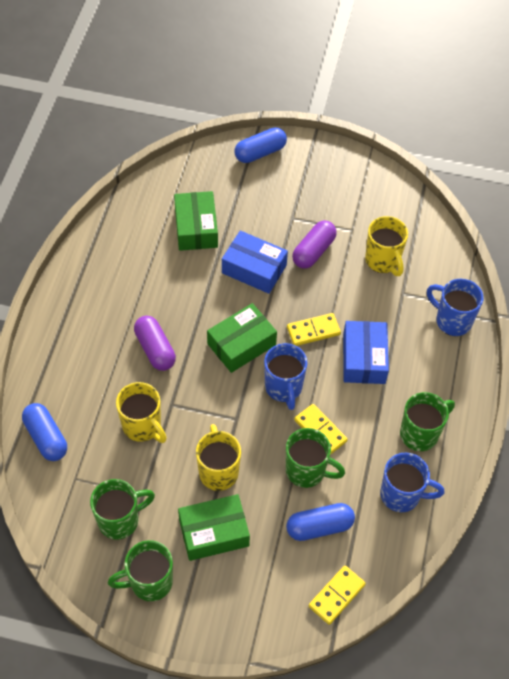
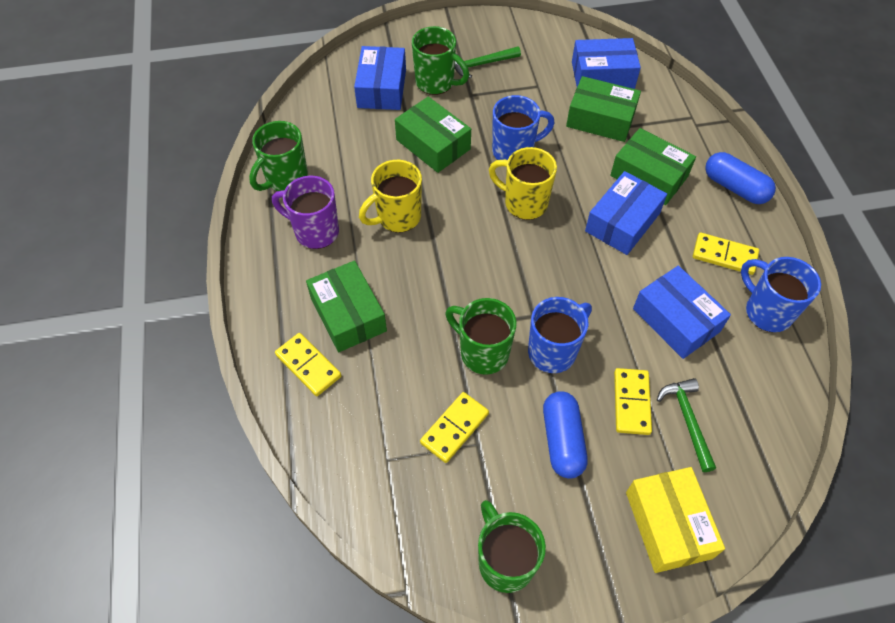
blue box: 2 -> 4
blue capsule: 3 -> 2
green box: 3 -> 4
green hammer: 0 -> 2
purple capsule: 2 -> 0
purple mug: 0 -> 1
yellow box: 0 -> 1
yellow domino: 3 -> 4
yellow mug: 3 -> 2

